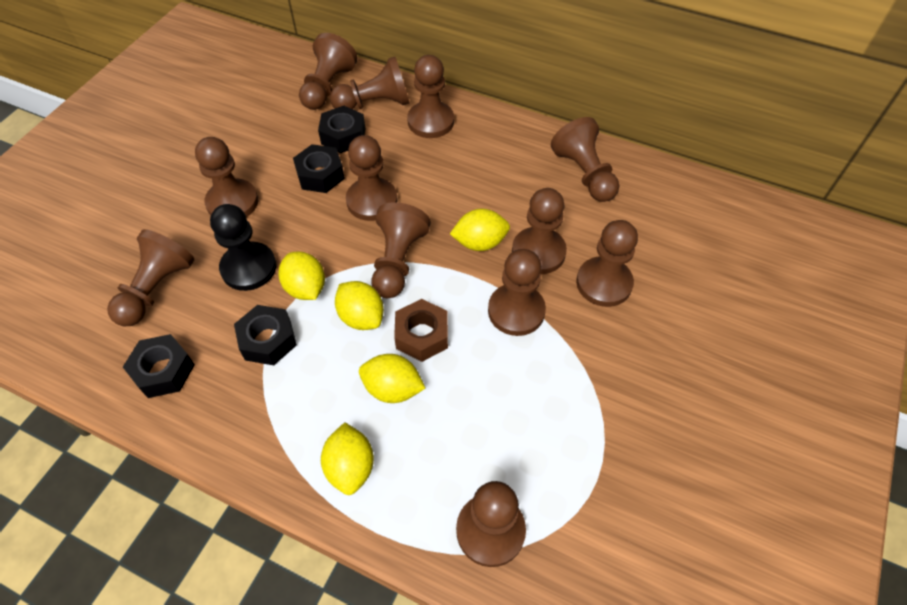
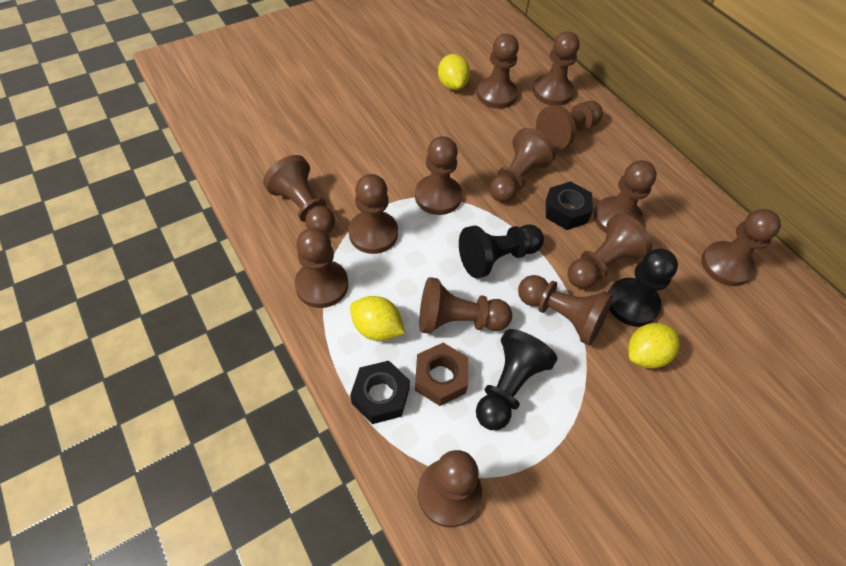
black nut: 4 -> 2
black pawn: 1 -> 3
brown pawn: 12 -> 14
yellow lemon: 5 -> 3

